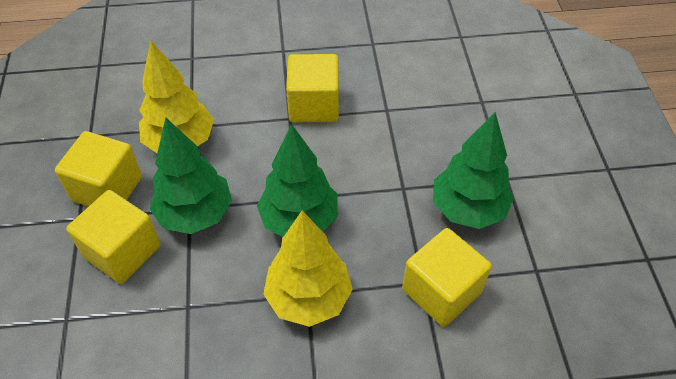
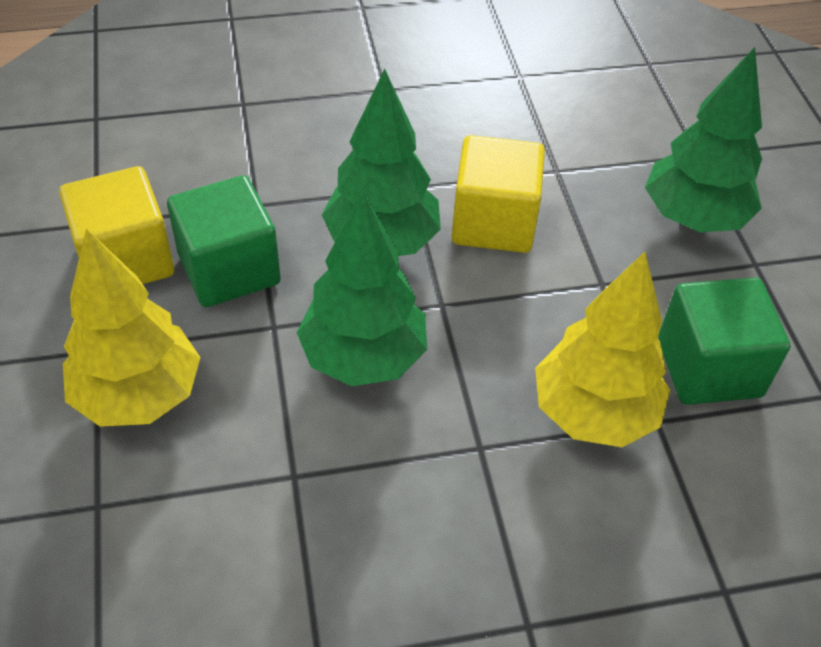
green cube: 0 -> 2
yellow cube: 4 -> 2

